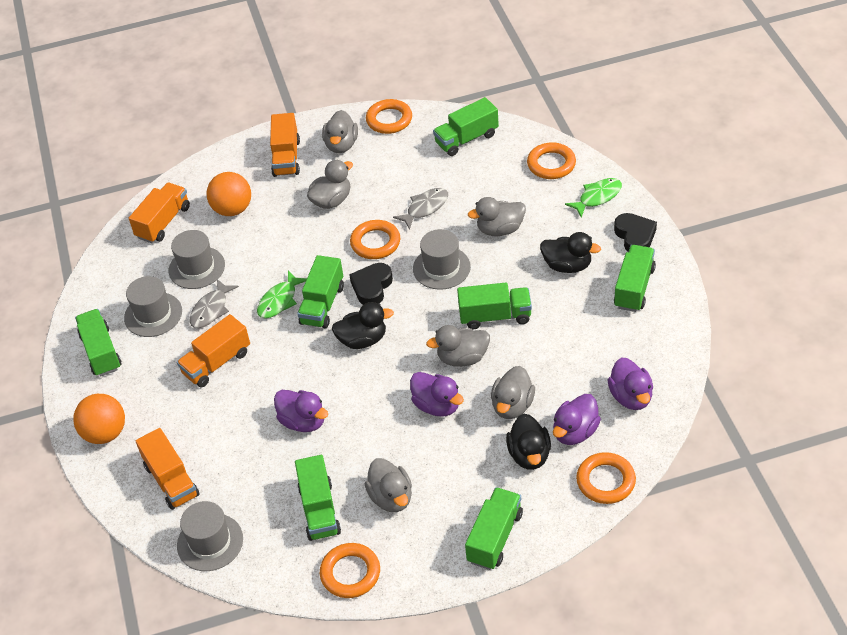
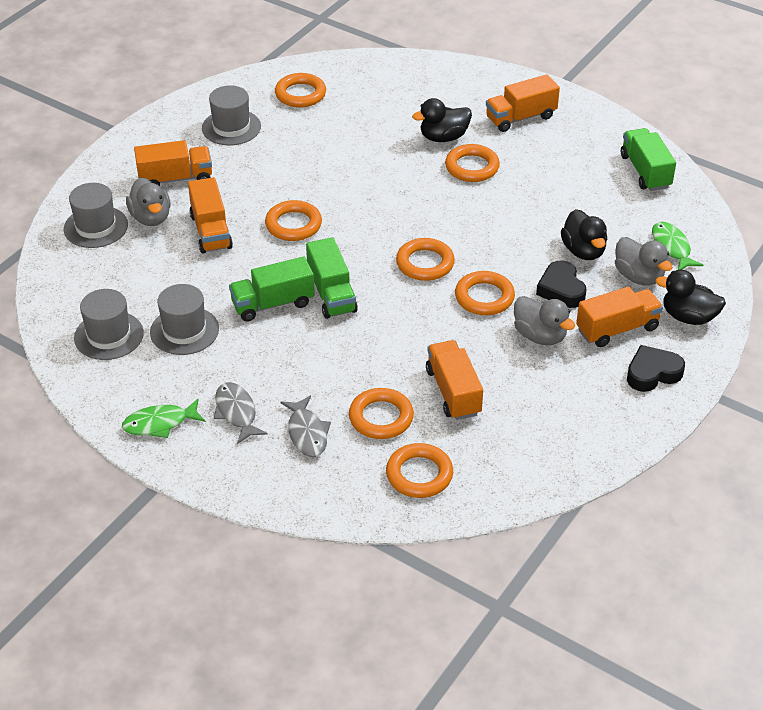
green truck: 7 -> 3
grey duck: 6 -> 3
orange ball: 2 -> 0
orange ring: 5 -> 7
orange truck: 4 -> 5
purple duck: 4 -> 0

